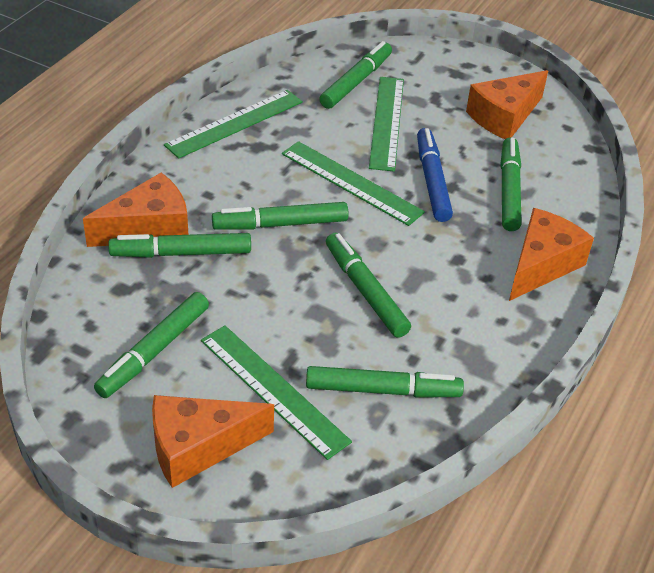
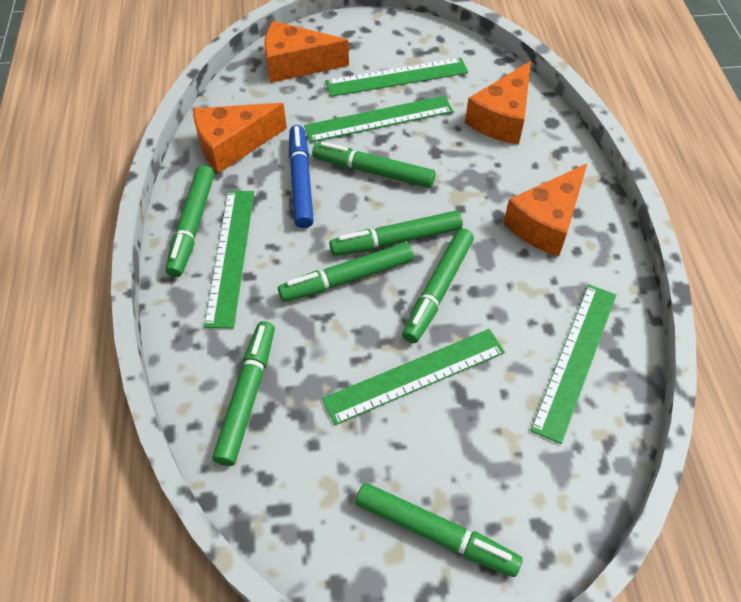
green ruler: 4 -> 5

